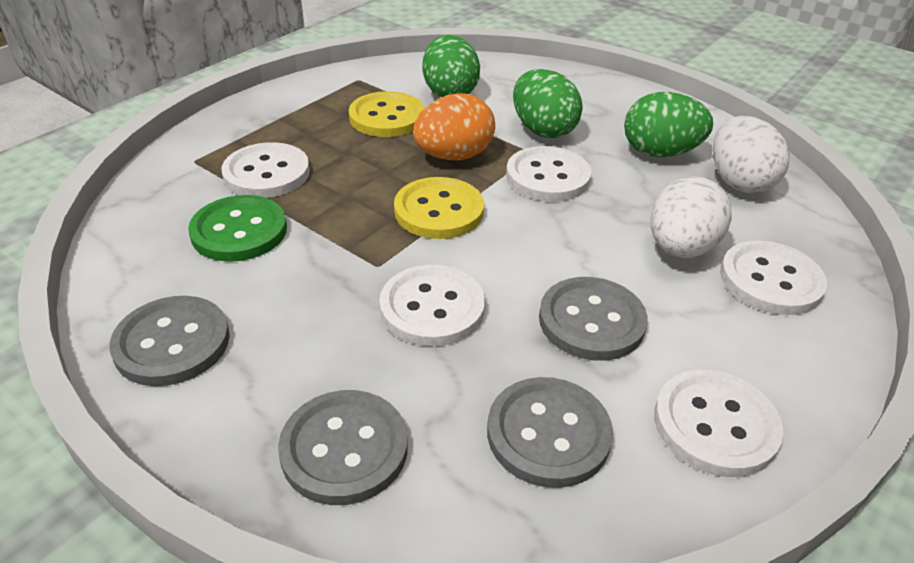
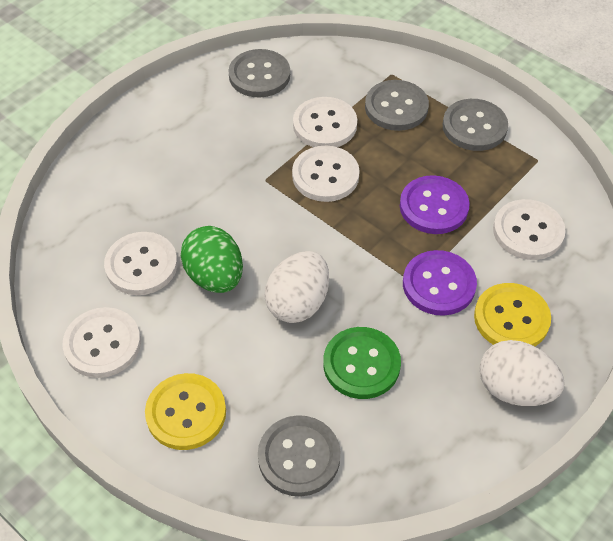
green egg: 3 -> 1
orange egg: 1 -> 0
purple button: 0 -> 2

